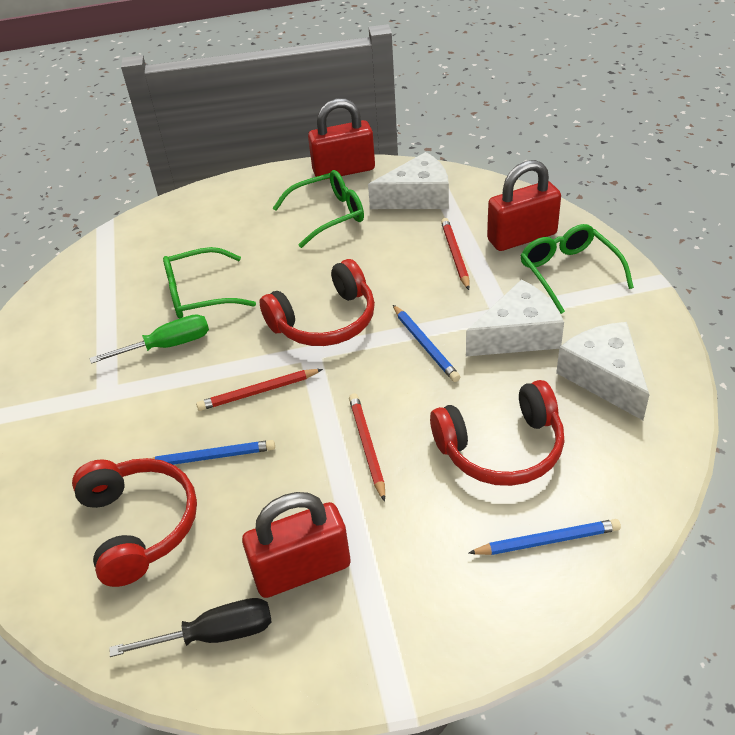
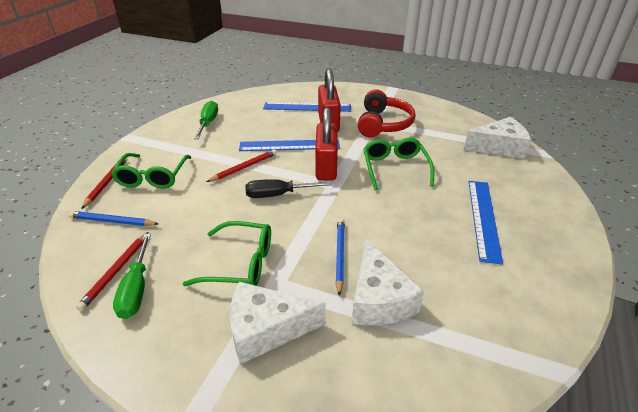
blue pencil: 3 -> 2
blue ruler: 0 -> 3
green screwdriver: 1 -> 2
red headphones: 3 -> 1
red padlock: 3 -> 2

